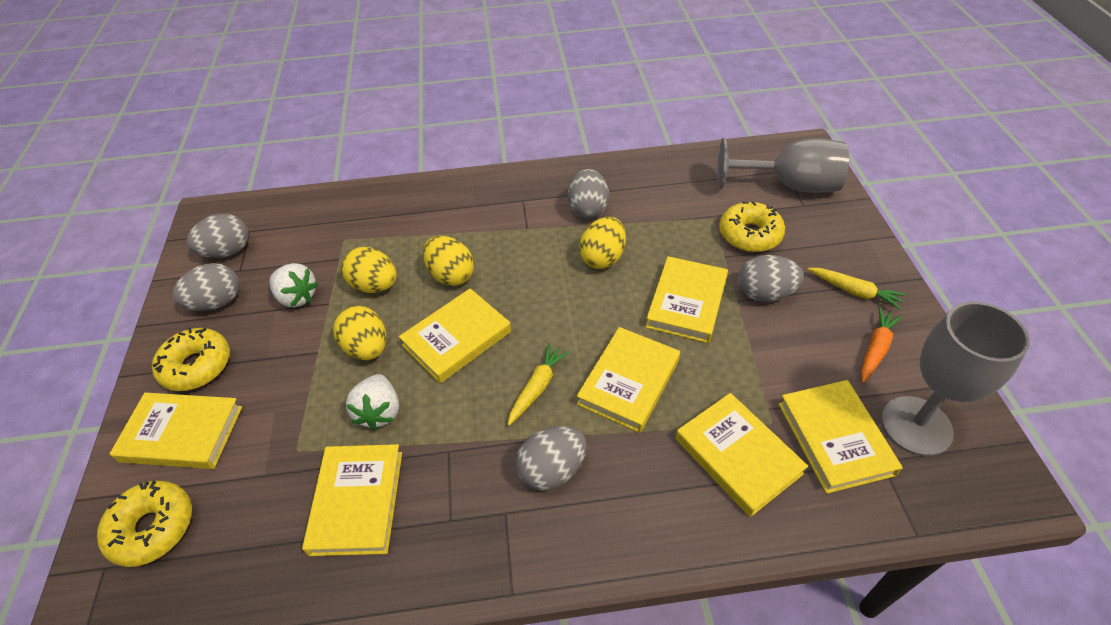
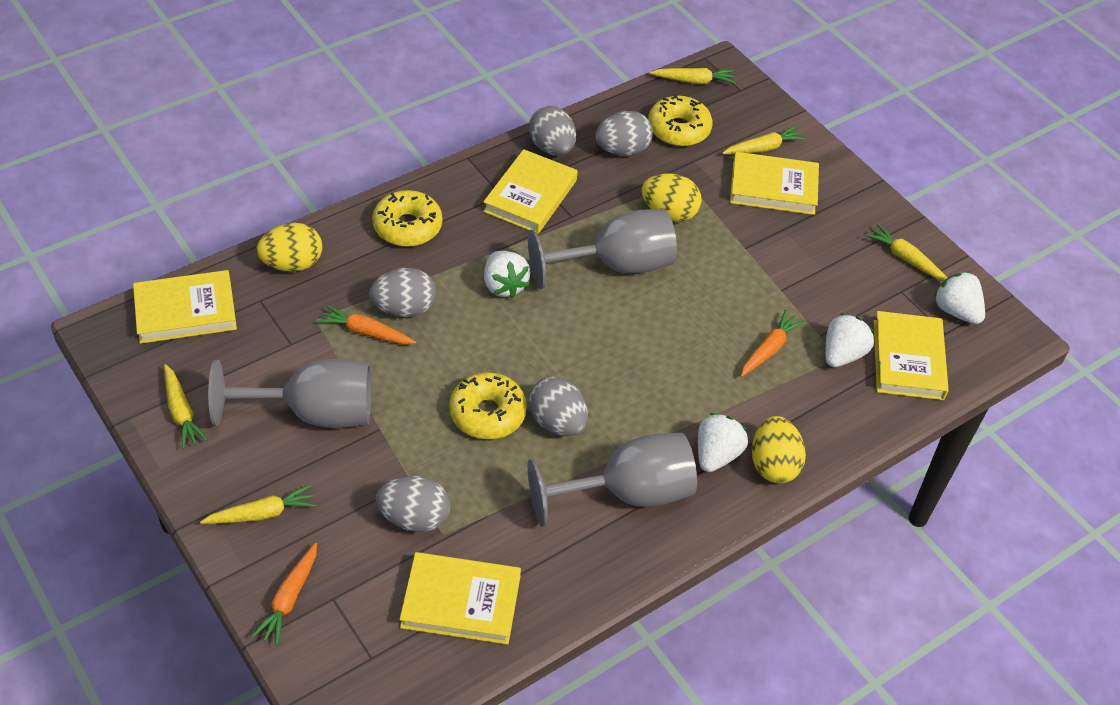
grey goblet: 2 -> 3
orange carrot: 1 -> 3
white strawberry: 2 -> 4
yellow book: 7 -> 5
yellow carrot: 2 -> 5
yellow egg: 4 -> 3

